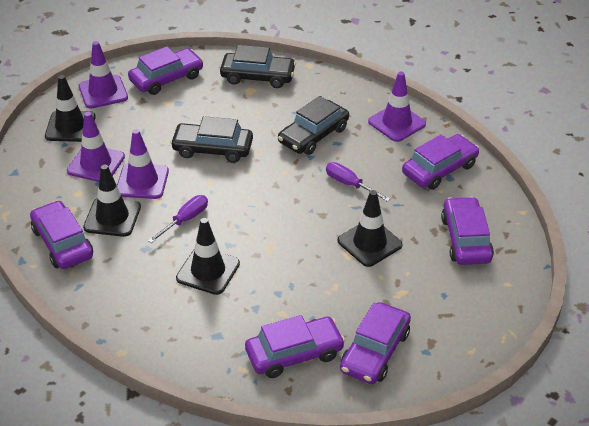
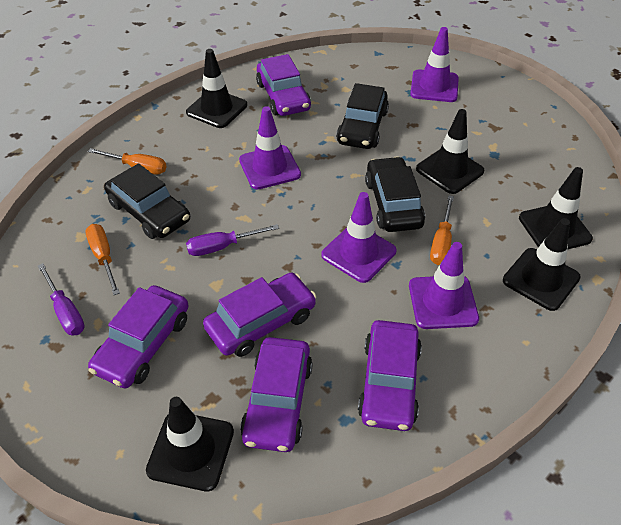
black traffic cone: 4 -> 5
orange screwdriver: 0 -> 3
purple car: 6 -> 5

